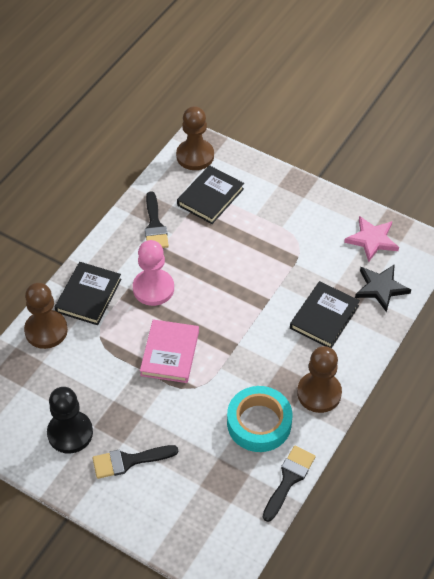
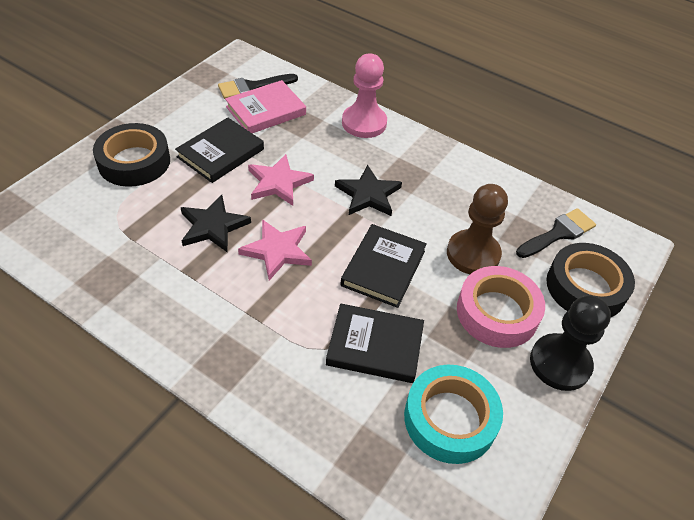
black brush: 3 -> 2
black star: 1 -> 2
black tape: 0 -> 2
brown pawn: 3 -> 1
pink star: 1 -> 2
pink tape: 0 -> 1

